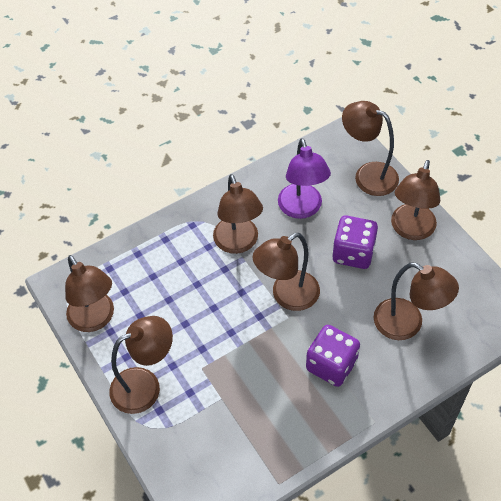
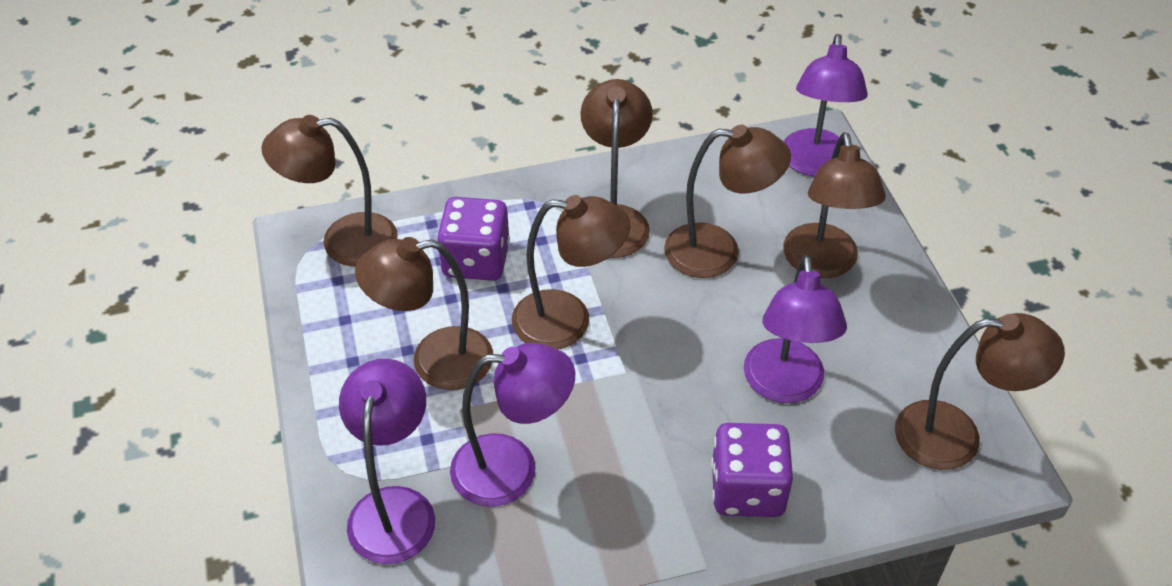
purple lamp: 1 -> 4

